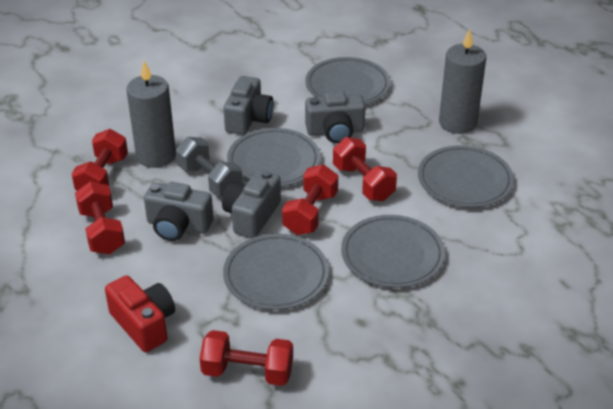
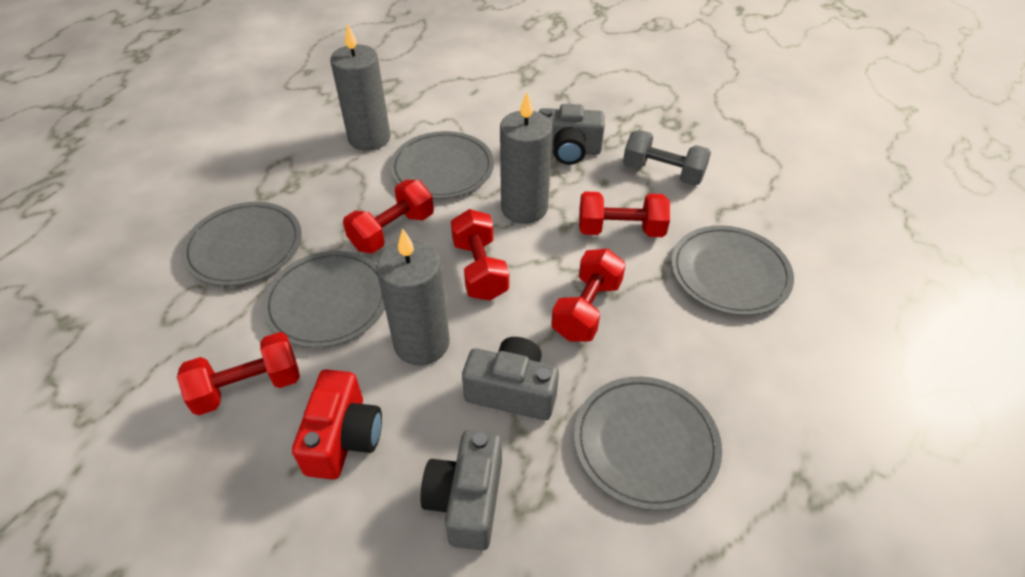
grey camera: 4 -> 3
grey candle: 2 -> 3

